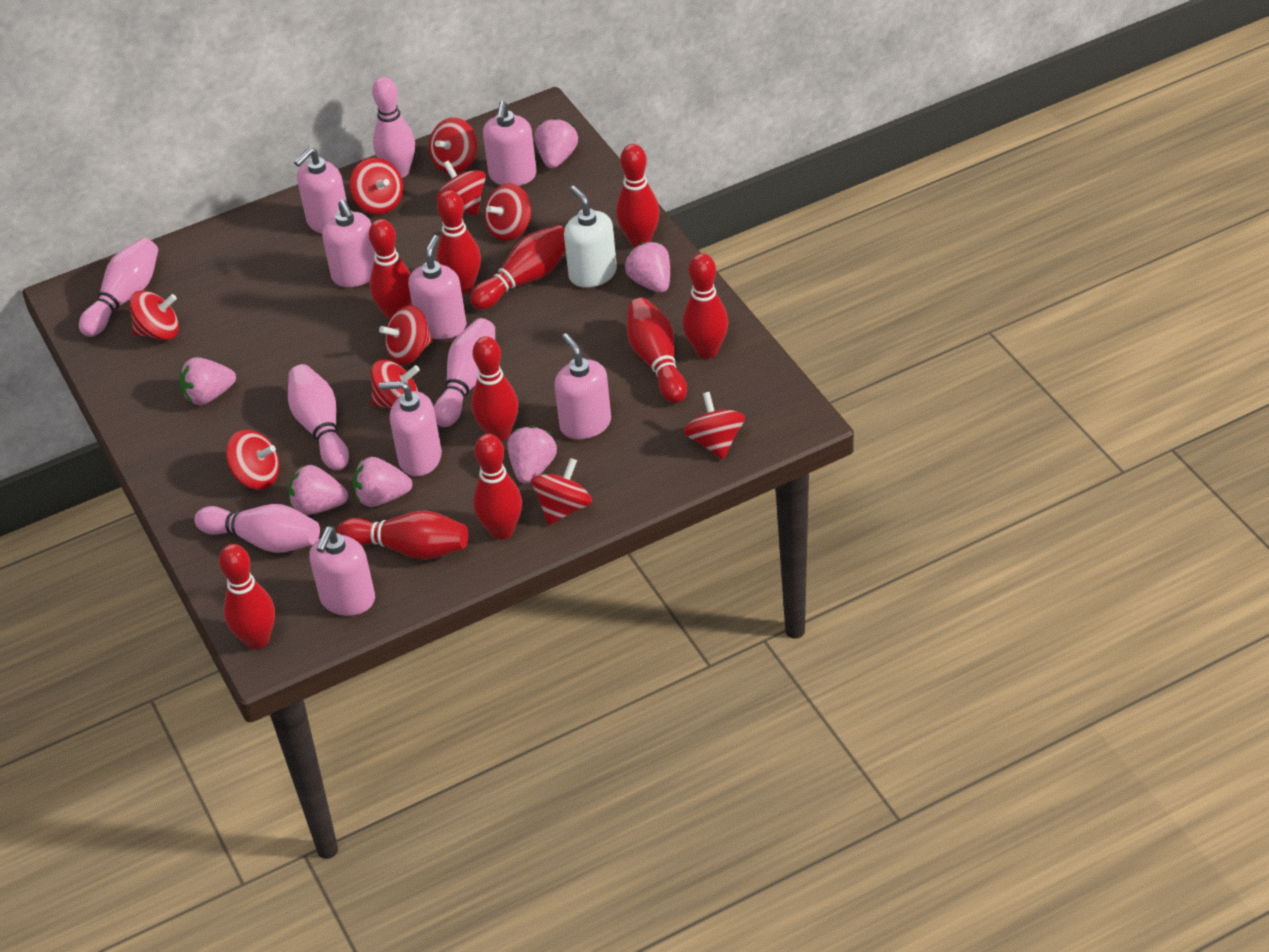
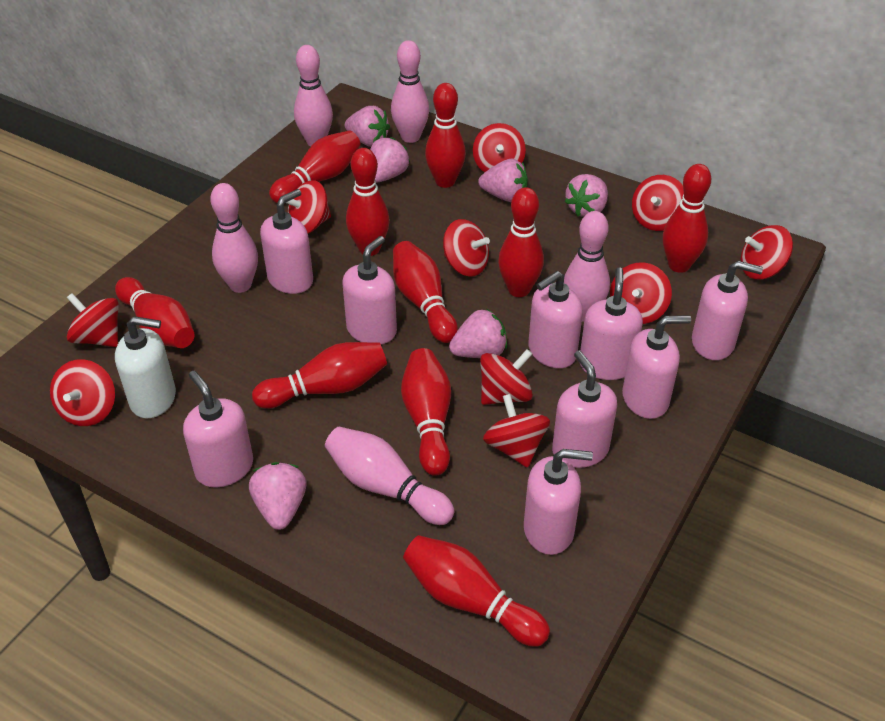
pink soap dispenser: 7 -> 9

